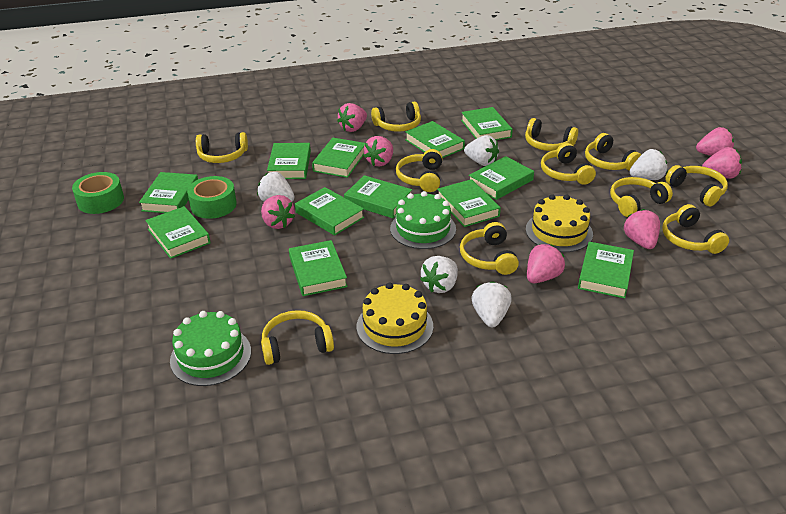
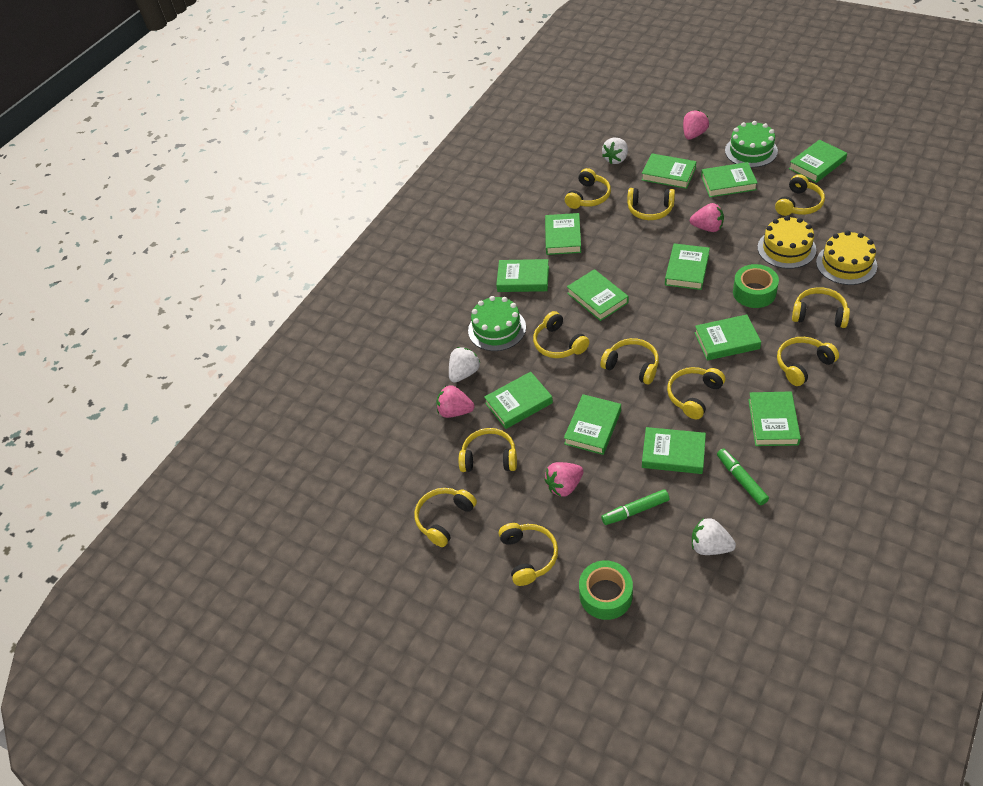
green marker: 0 -> 2
pink strawberry: 7 -> 4
white strawberry: 5 -> 3

